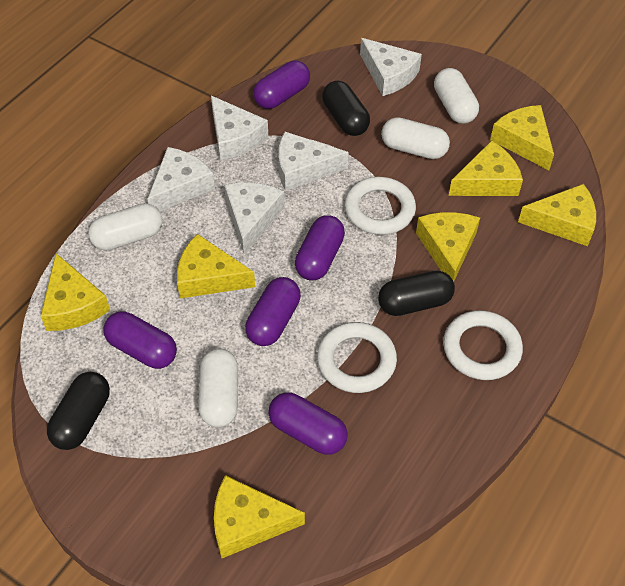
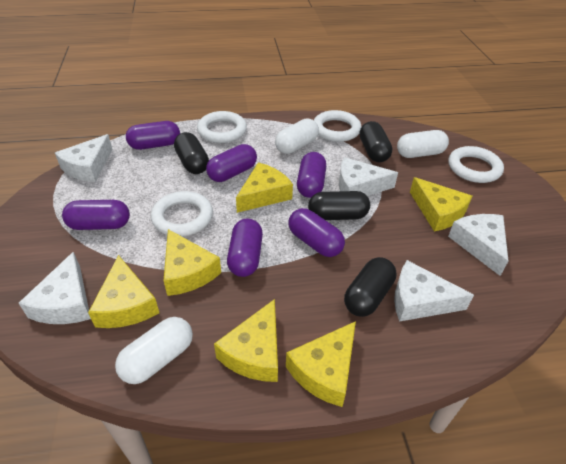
black capsule: 3 -> 4
purple capsule: 5 -> 6
white capsule: 4 -> 3
white ring: 3 -> 4
yellow cheese: 7 -> 6

